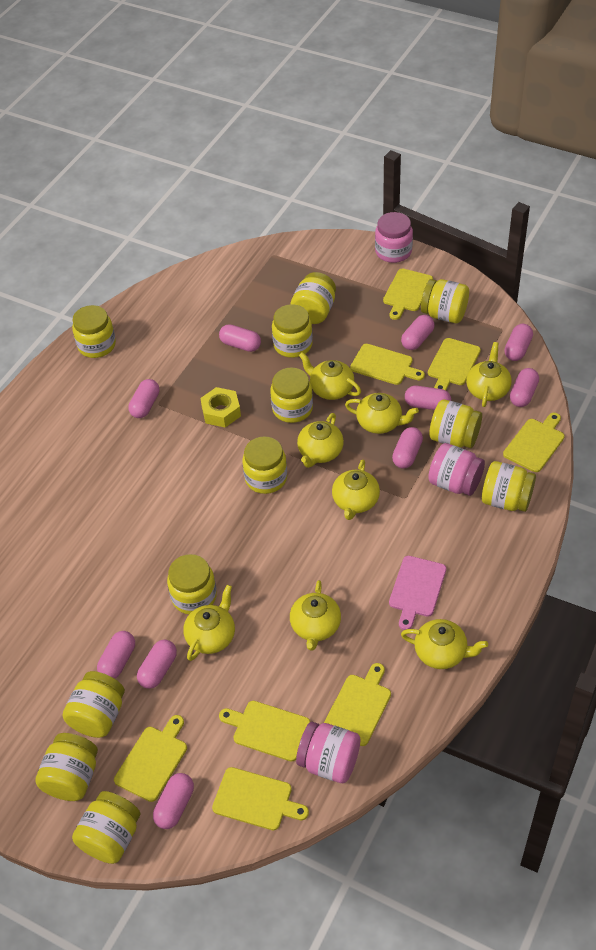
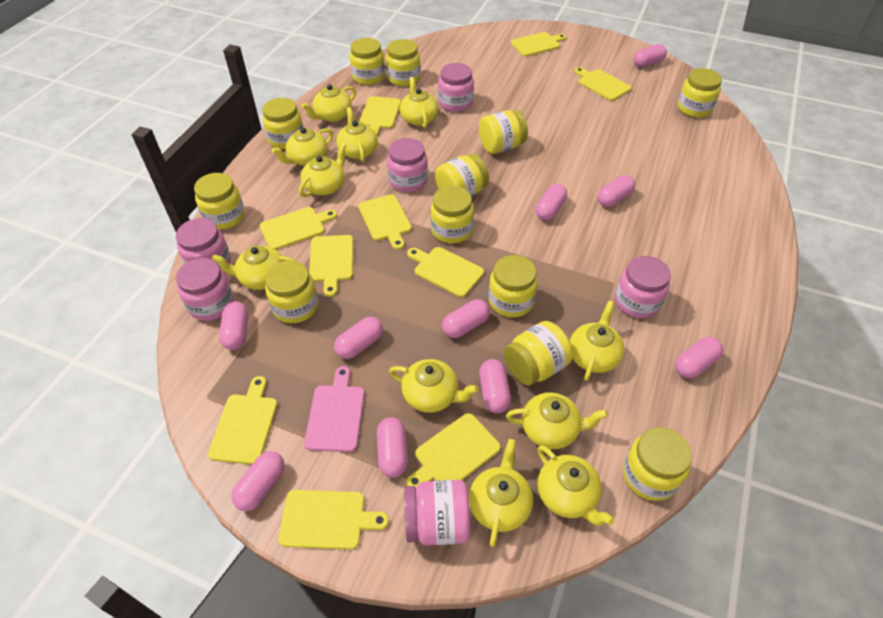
pink jar: 3 -> 6
yellow cutting board: 8 -> 10
yellow nut: 1 -> 0
yellow teapot: 8 -> 11

